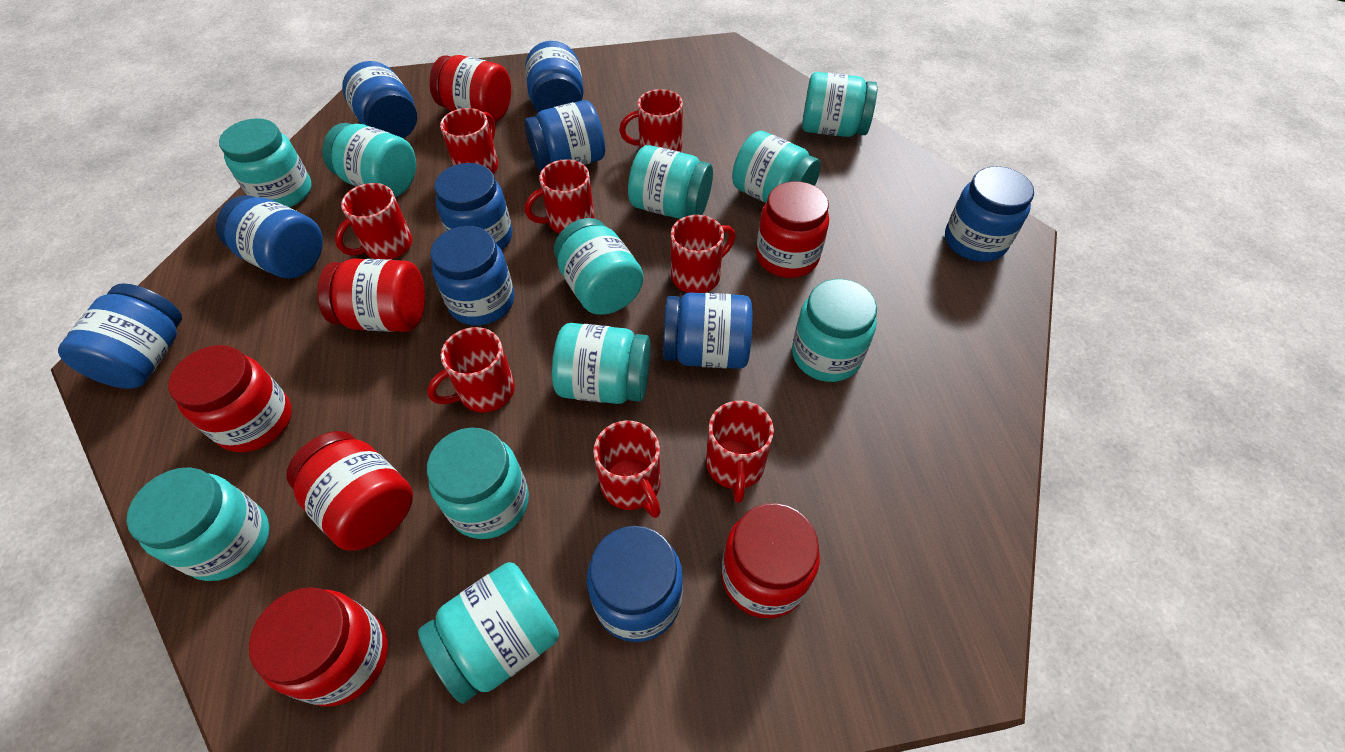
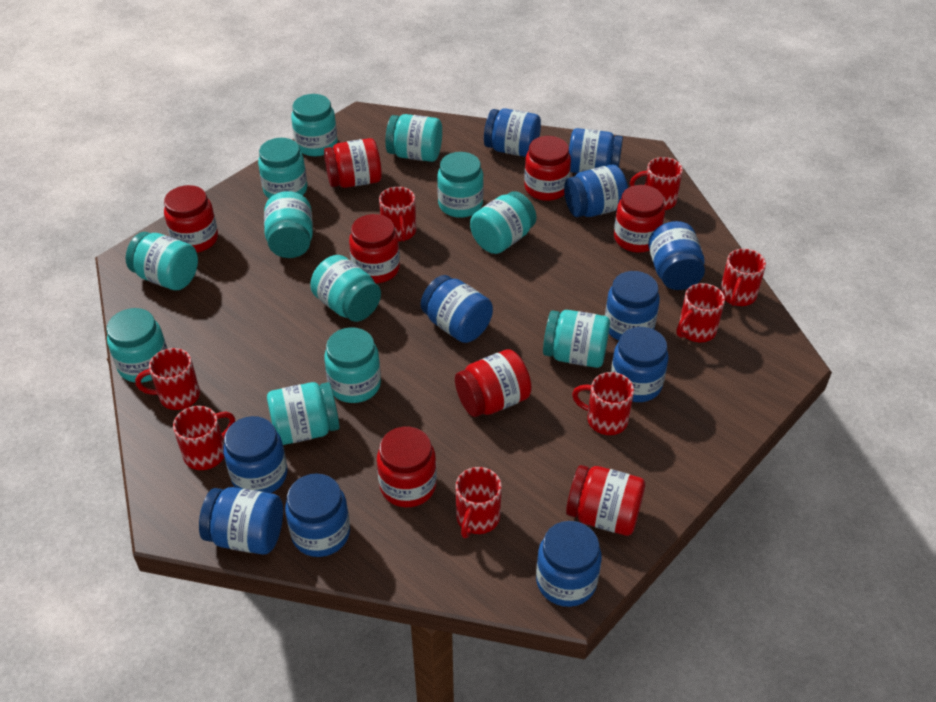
blue jar: 10 -> 11
red jar: 7 -> 8
turquoise jar: 11 -> 12

